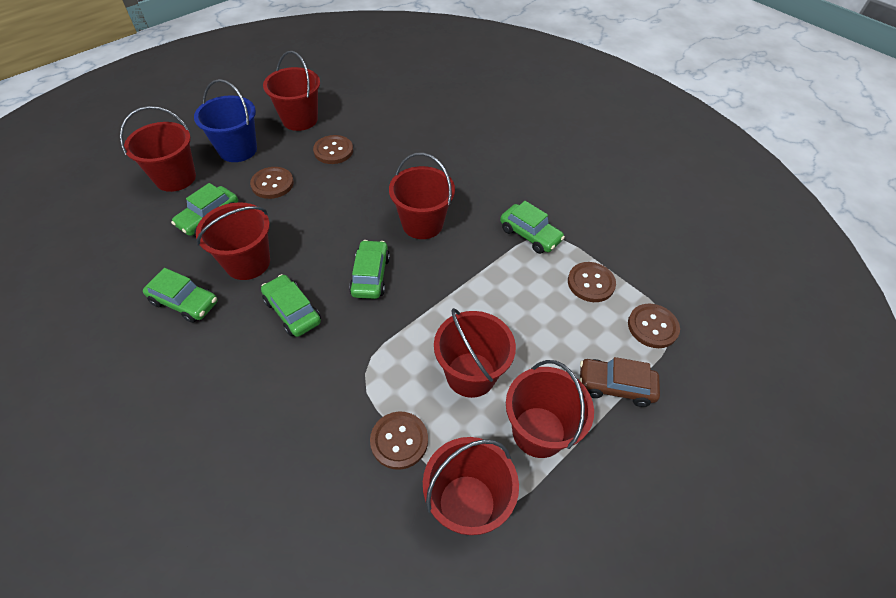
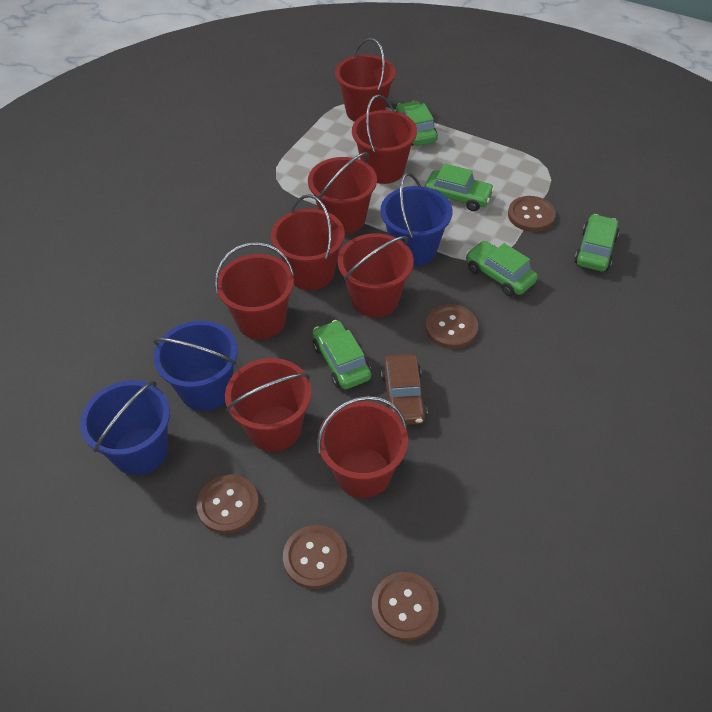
blue bucket: 1 -> 3
red bucket: 7 -> 8

